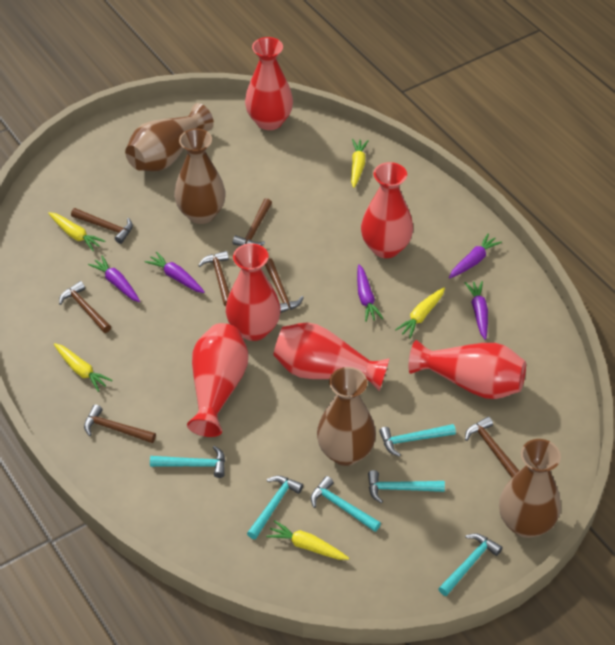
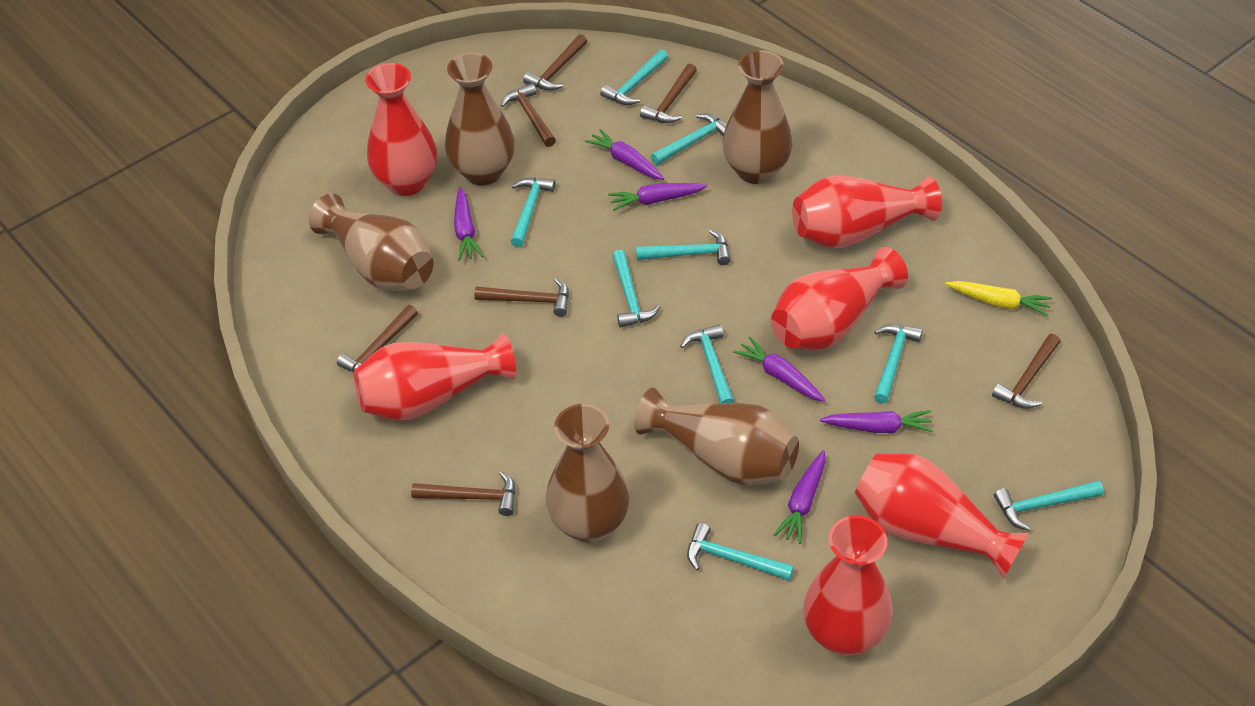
brown vase: 4 -> 5
purple carrot: 5 -> 6
turquoise hammer: 6 -> 9
yellow carrot: 5 -> 1

